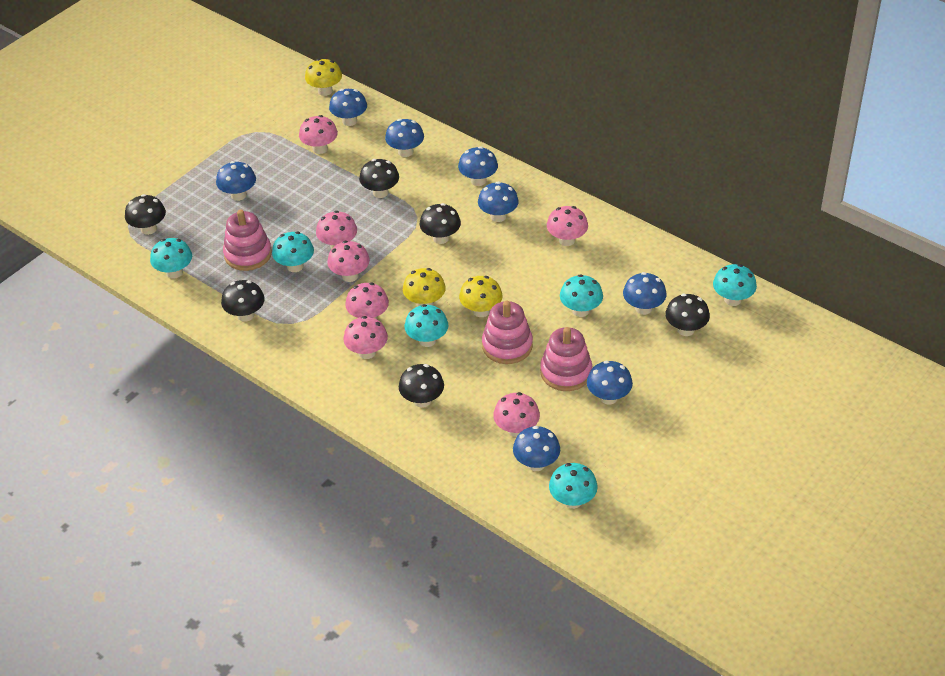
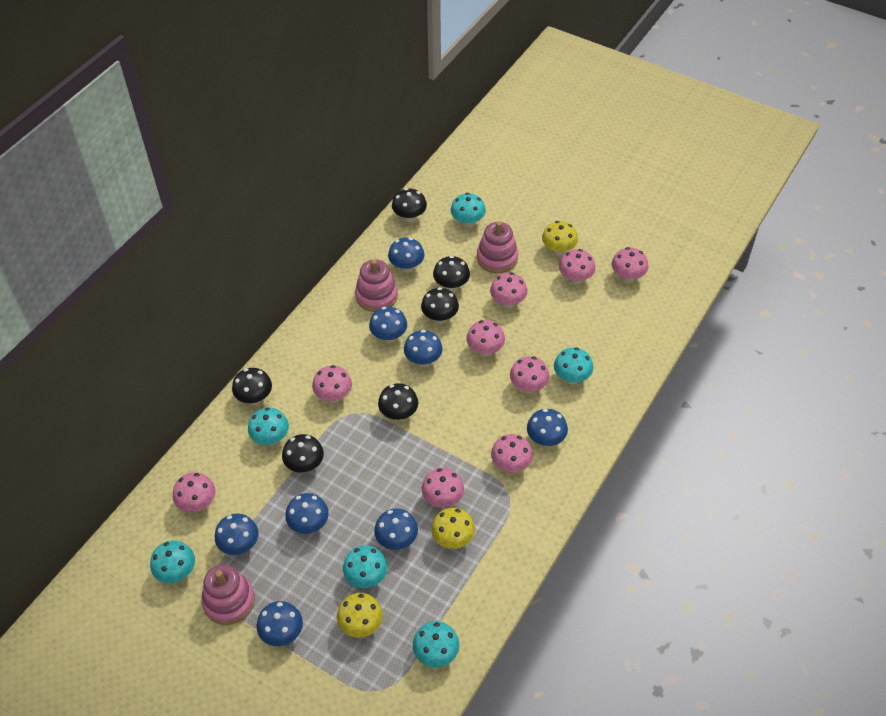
pink mushroom: 7 -> 9

